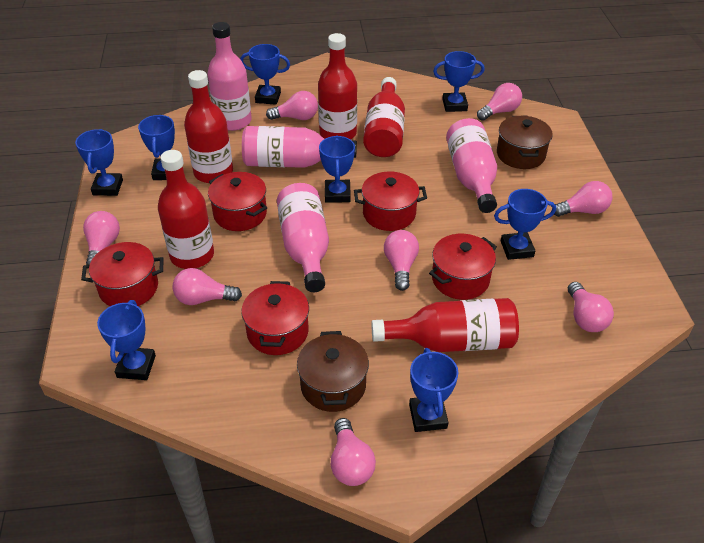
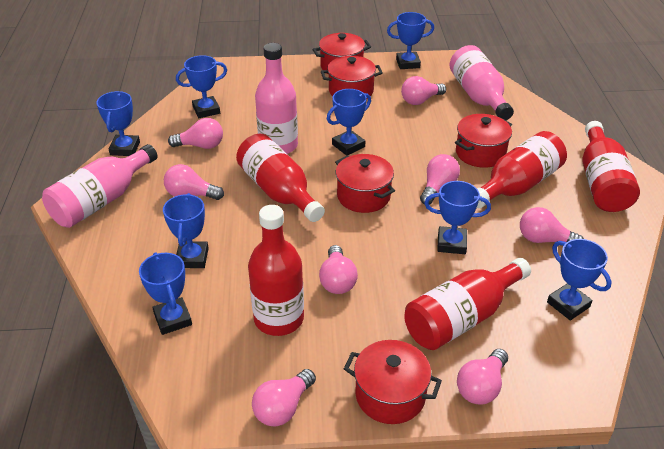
brown pot: 2 -> 0
pink bottle: 4 -> 3

